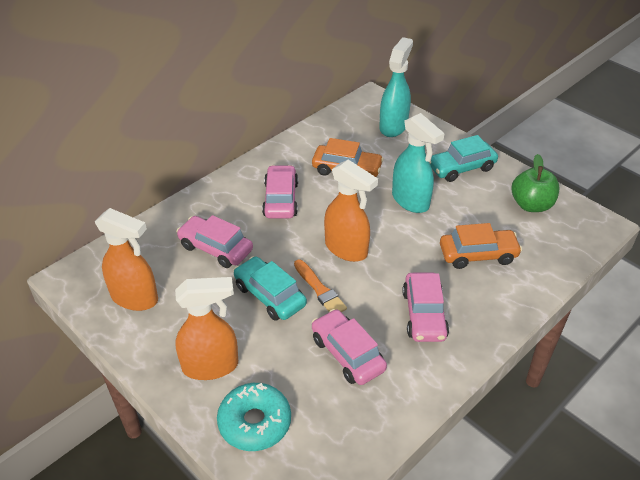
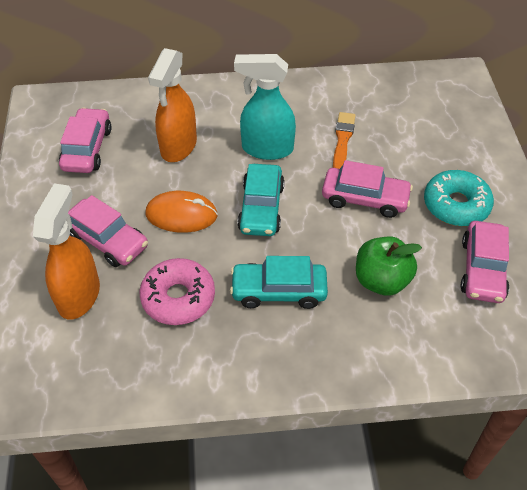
orange car: 2 -> 0
orange mouse: 0 -> 1
orange spray bottle: 3 -> 2
pink donut: 0 -> 1
turquoise spray bottle: 2 -> 1

